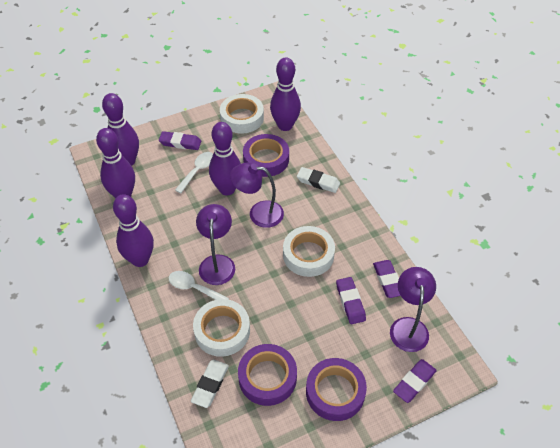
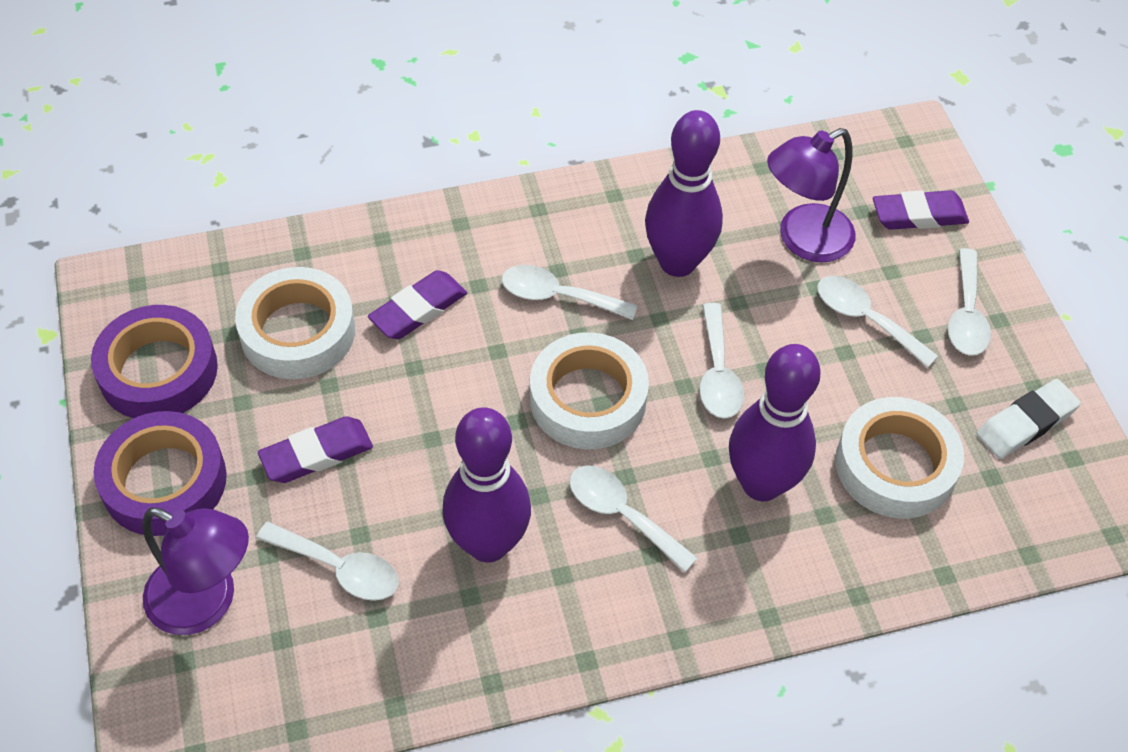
purple bowling pin: 5 -> 3
purple eraser: 4 -> 3
purple lamp: 3 -> 2
purple tape: 3 -> 2
white eraser: 2 -> 1
white spoon: 2 -> 6

